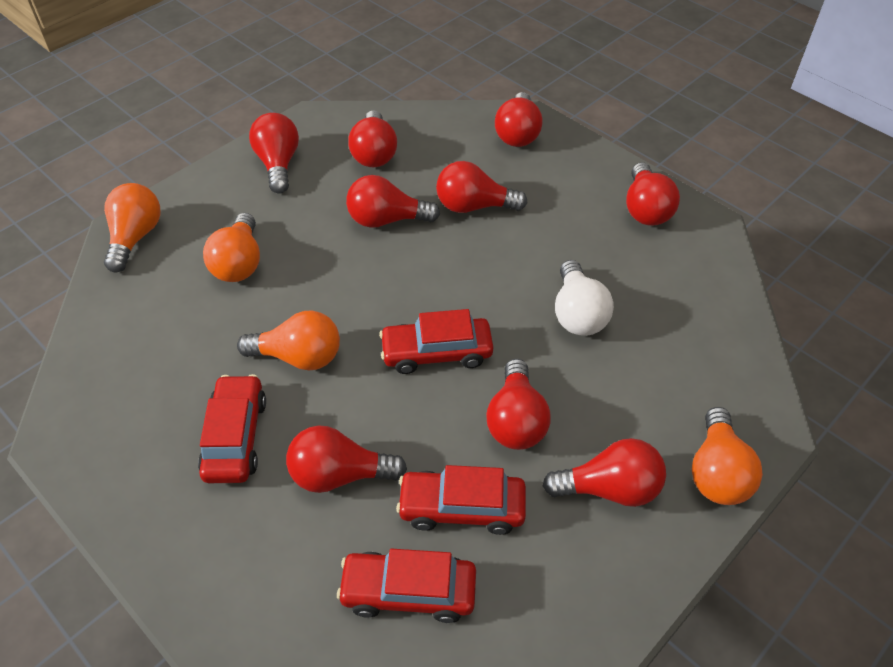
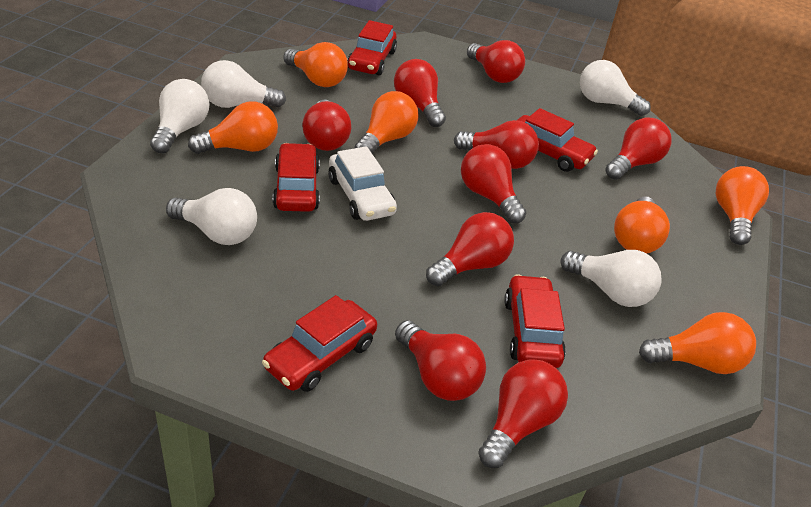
orange light bulb: 4 -> 6
red car: 4 -> 5
white car: 0 -> 1
white light bulb: 1 -> 5

